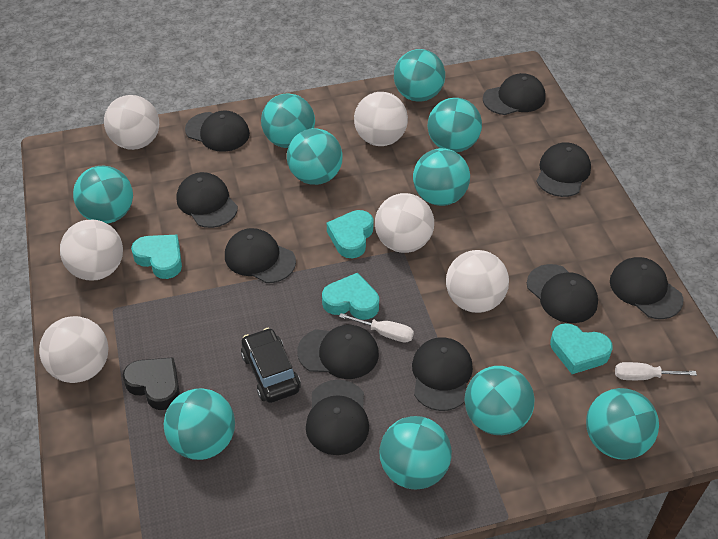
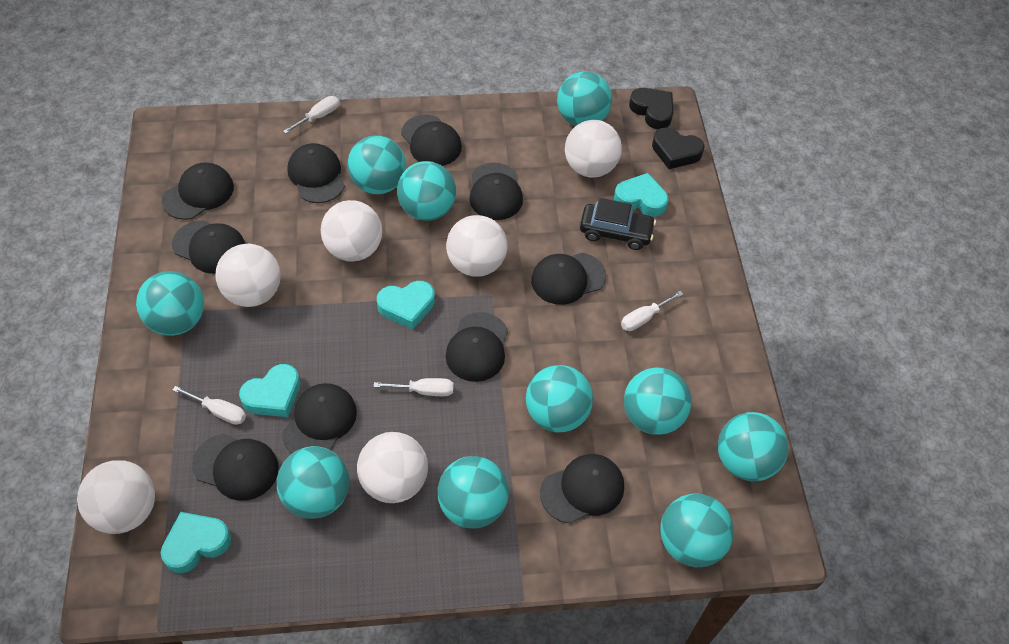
black heart: 1 -> 2
white screwdriver: 2 -> 4

